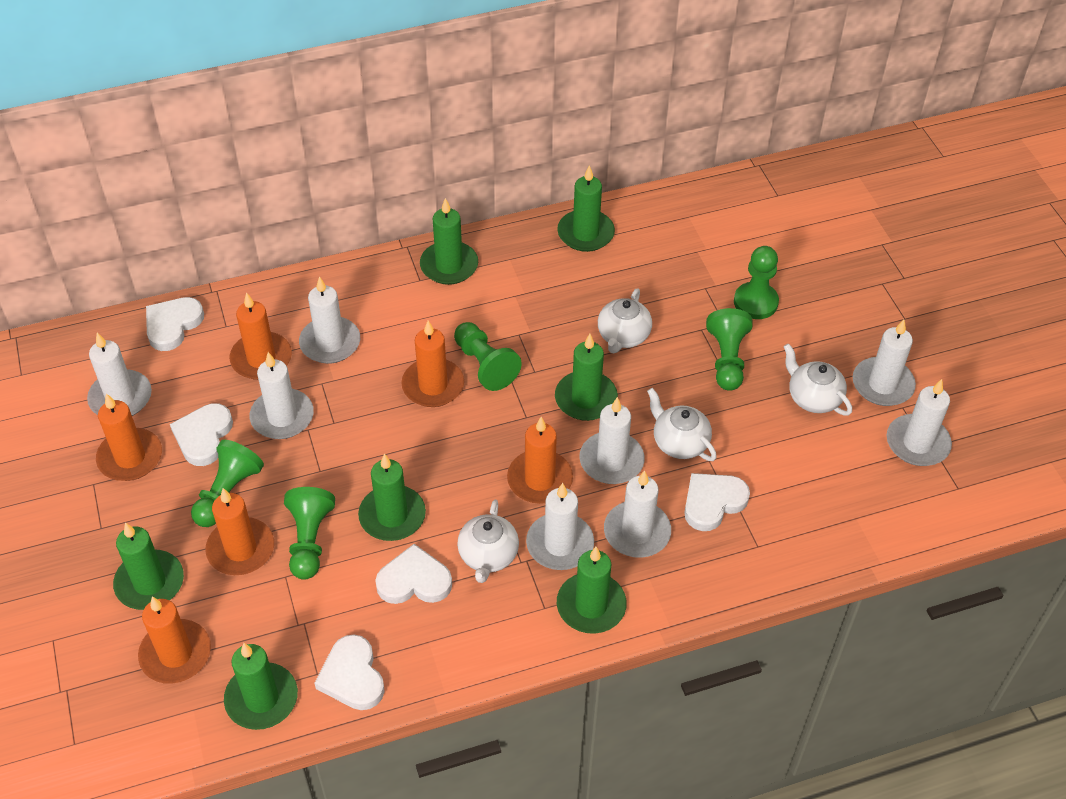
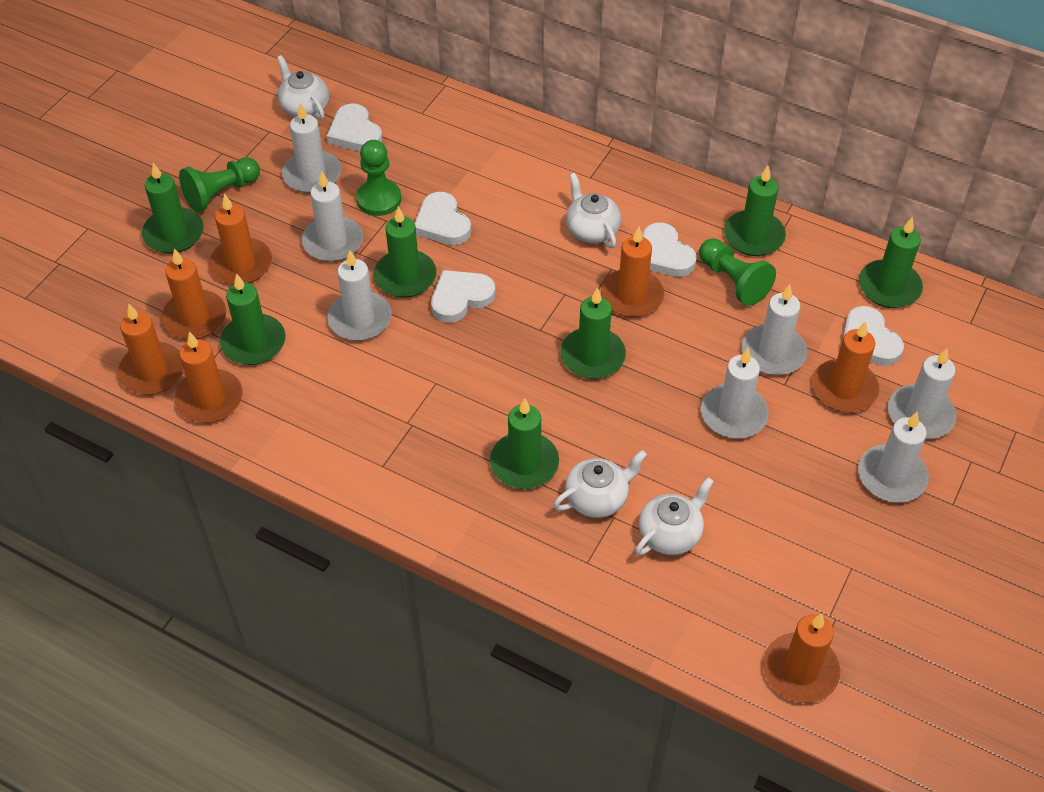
green pawn: 5 -> 3
orange candle: 6 -> 7
white candle: 8 -> 7

